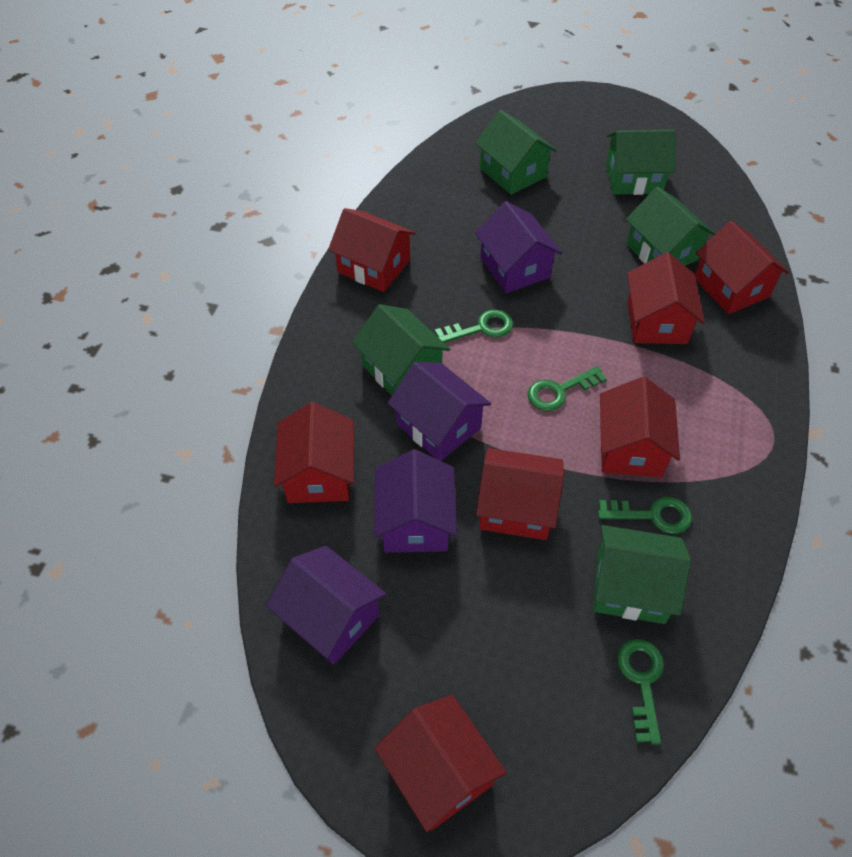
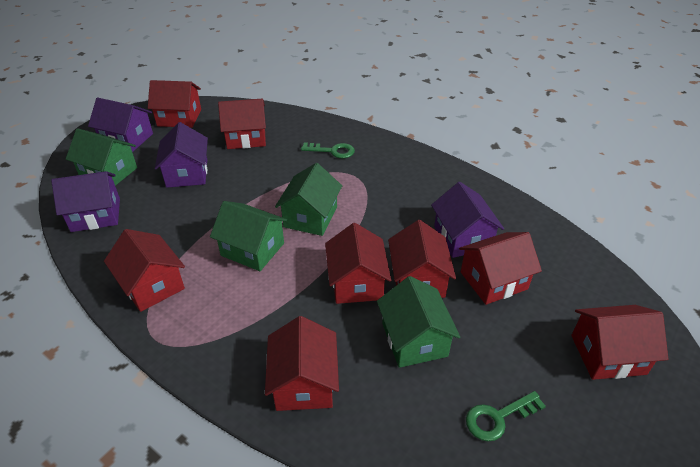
green house: 5 -> 4
green key: 4 -> 2
red house: 7 -> 8

